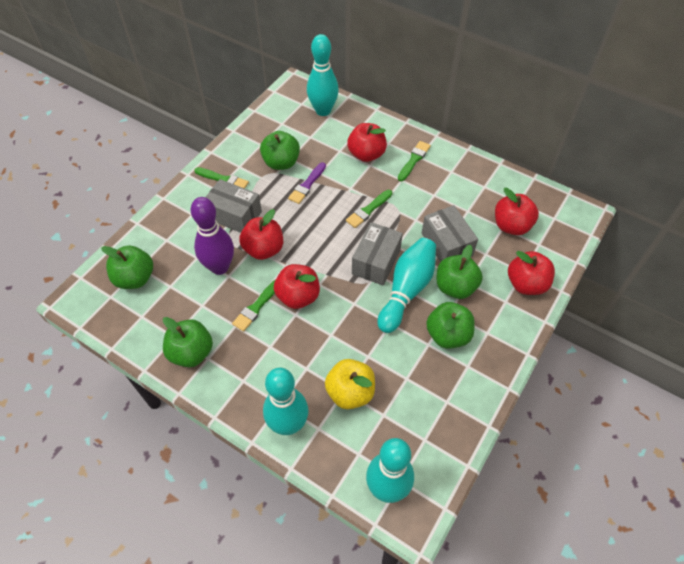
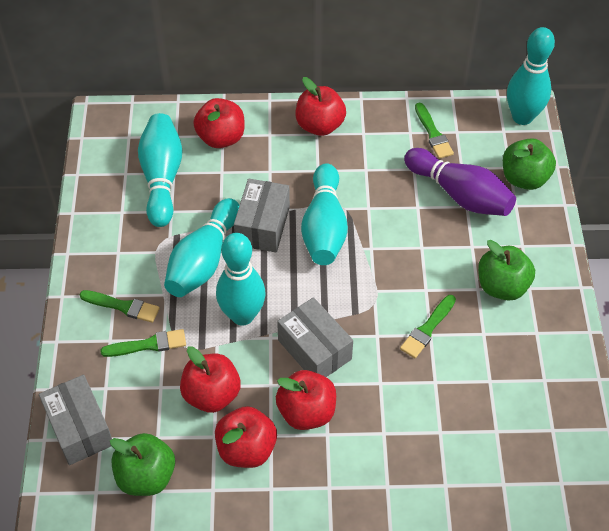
green apple: 5 -> 3
purple brush: 1 -> 0
turquoise bowling pin: 4 -> 5
yellow apple: 1 -> 0

